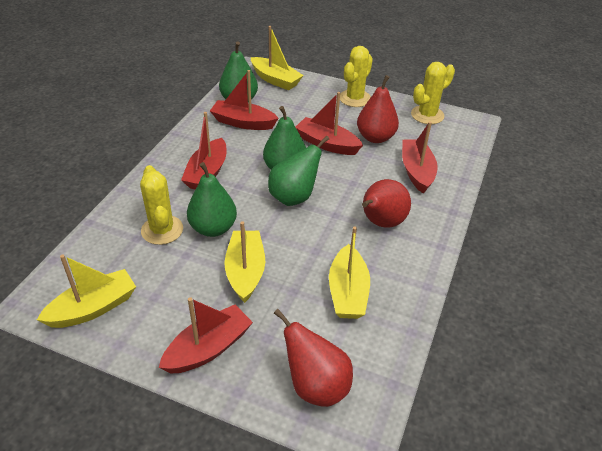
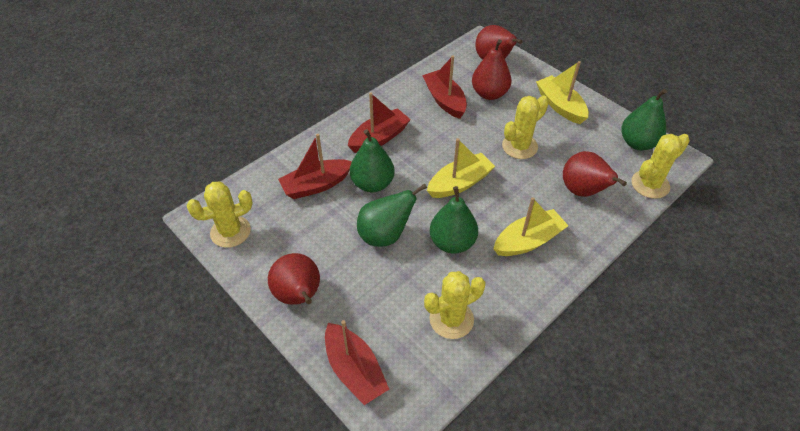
red boat: 5 -> 4
red pear: 3 -> 4
yellow boat: 4 -> 3
yellow cactus: 3 -> 4

